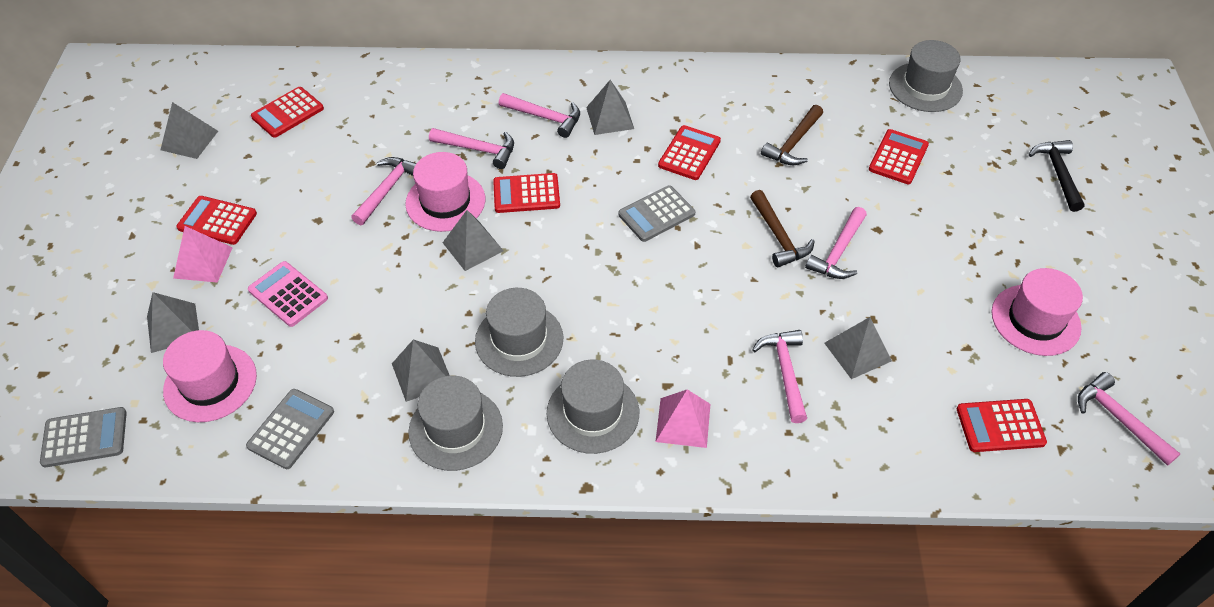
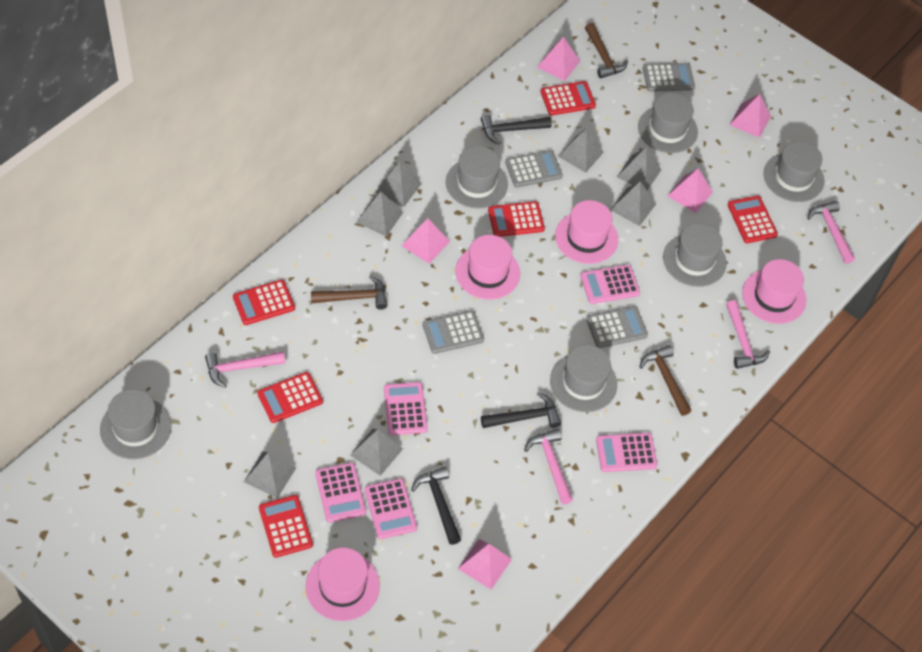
black hammer: 1 -> 3
brown hammer: 2 -> 3
grey calculator: 3 -> 4
grey hat: 4 -> 6
grey pyramid: 6 -> 7
pink calculator: 1 -> 5
pink hammer: 6 -> 4
pink hat: 3 -> 4
pink pyramid: 2 -> 5

